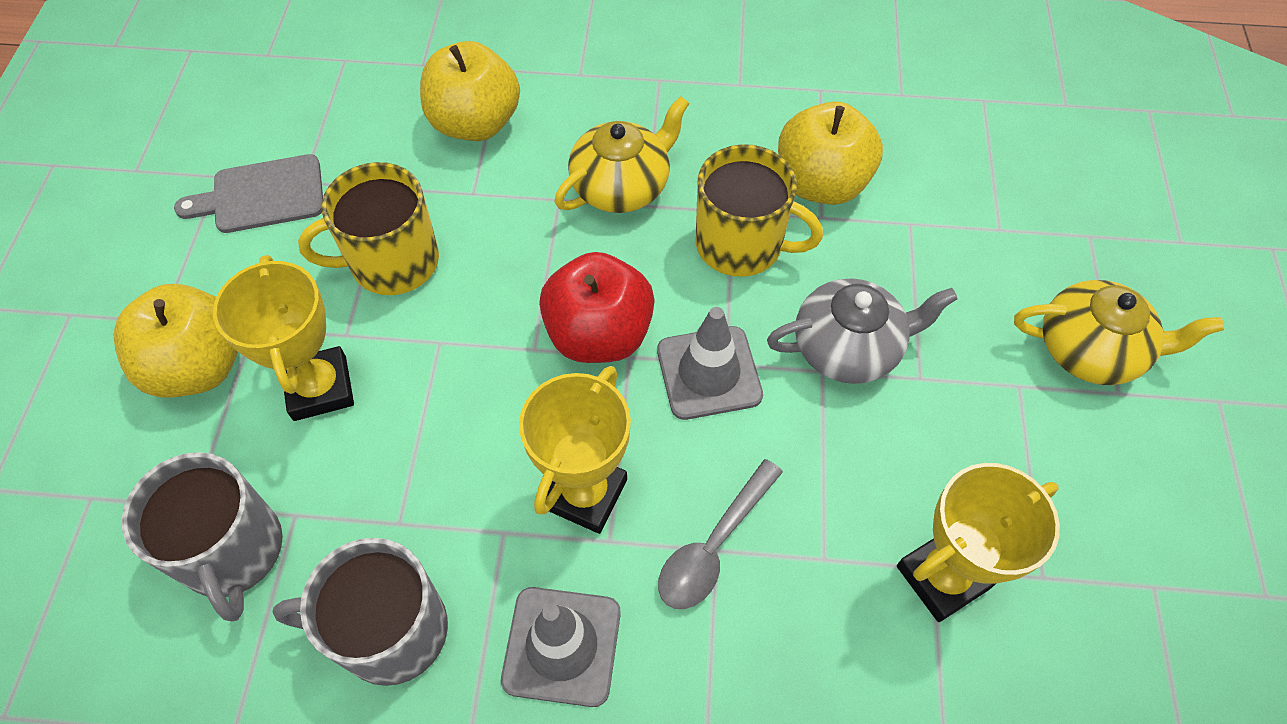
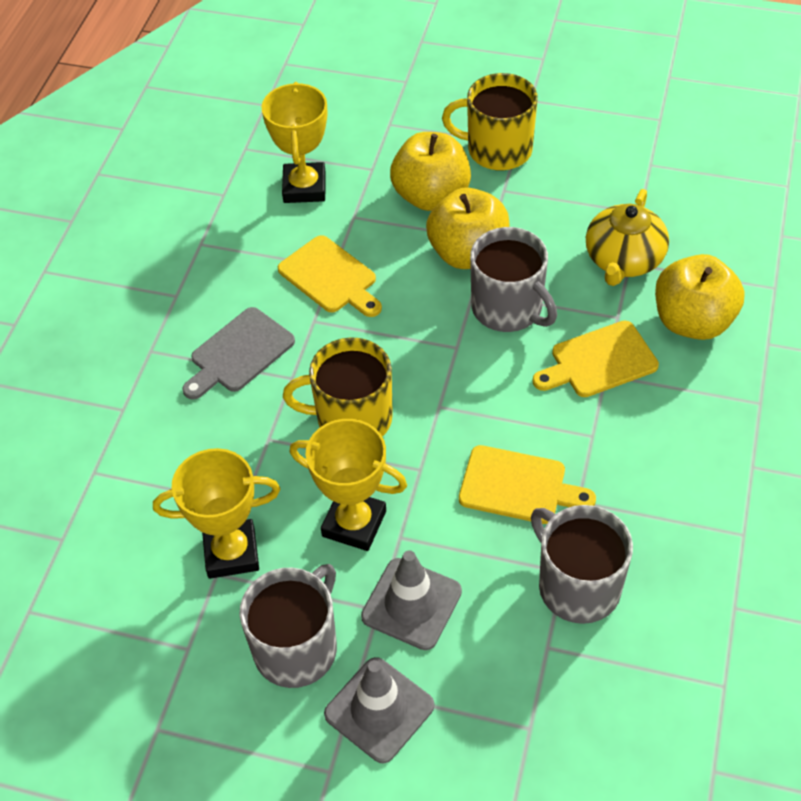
grey mug: 2 -> 3
grey spoon: 1 -> 0
grey teapot: 1 -> 0
red apple: 1 -> 0
yellow cutting board: 0 -> 3
yellow teapot: 2 -> 1

